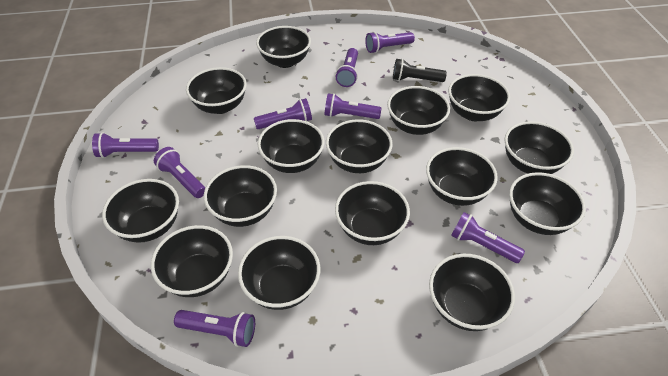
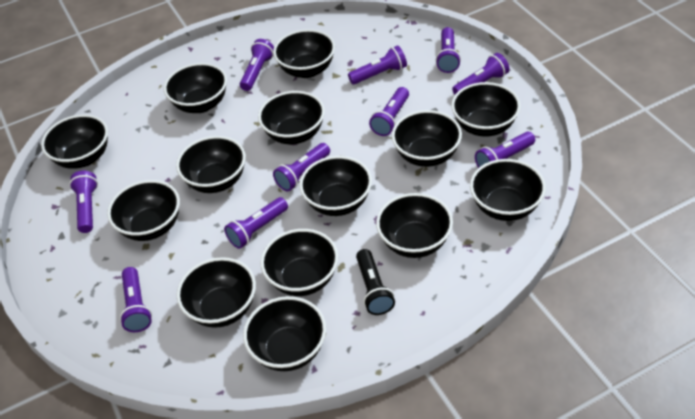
black bowl: 15 -> 14
purple flashlight: 8 -> 10

